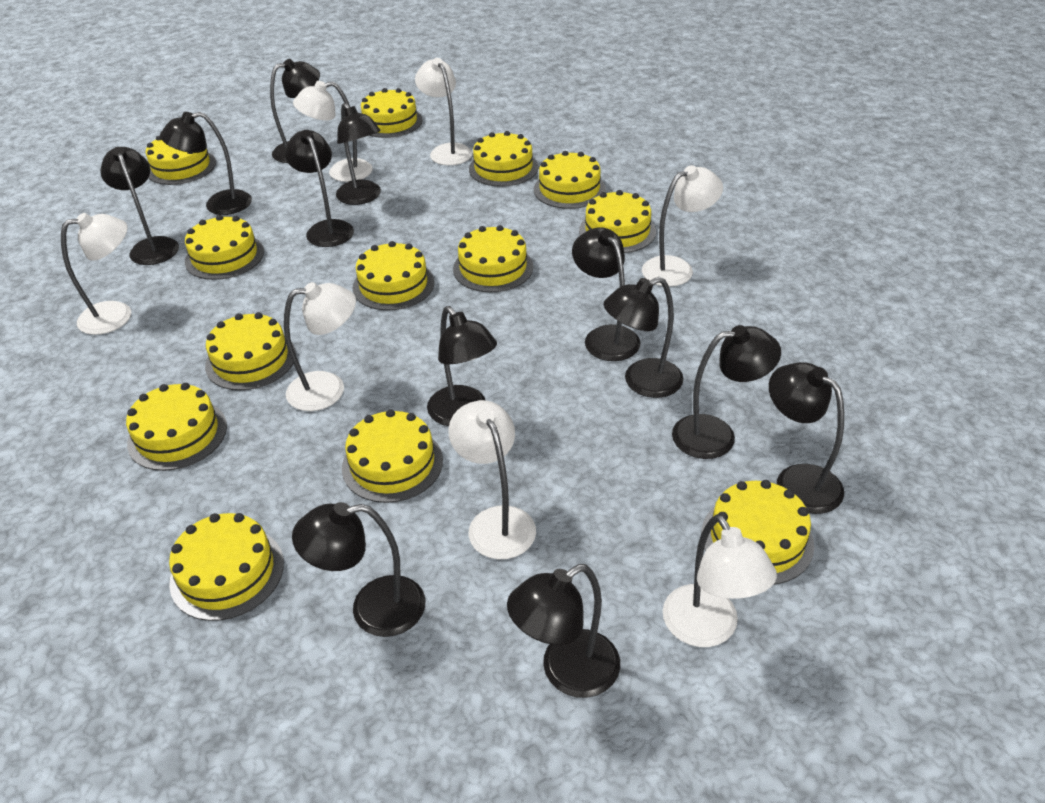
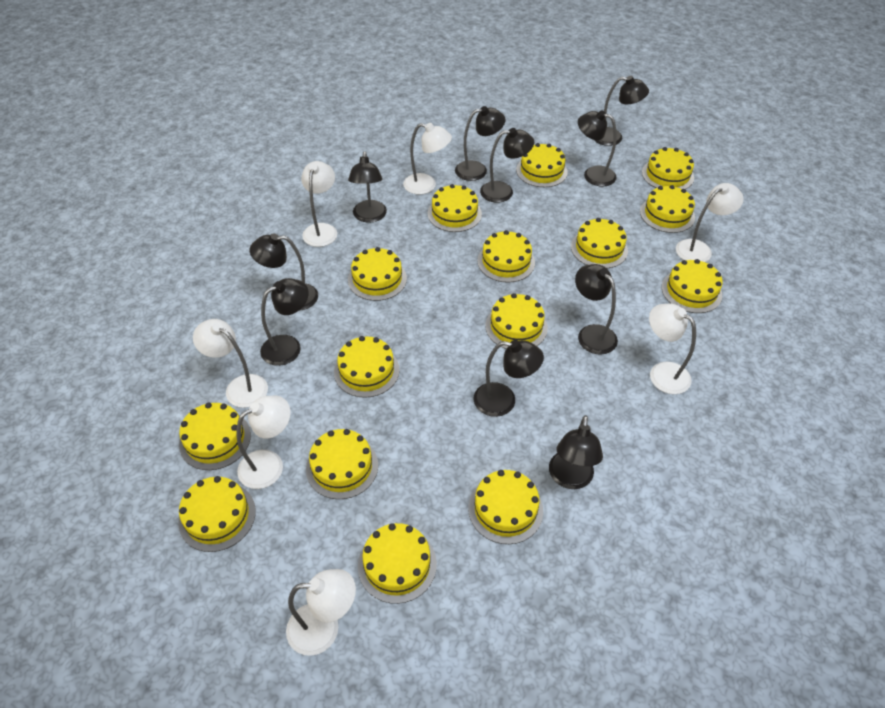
black lamp: 12 -> 10
yellow cake: 13 -> 15

